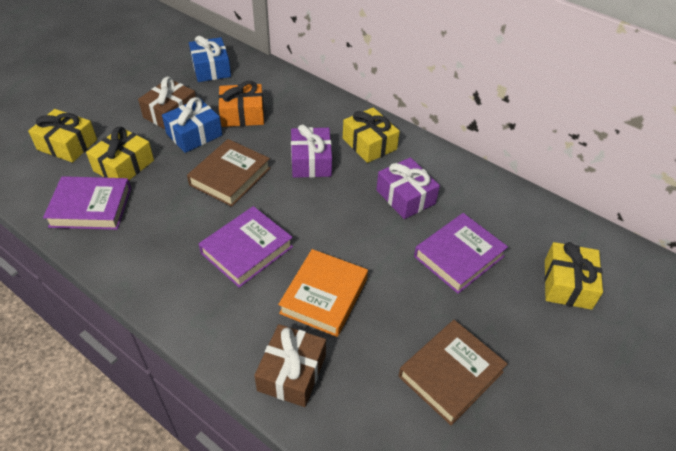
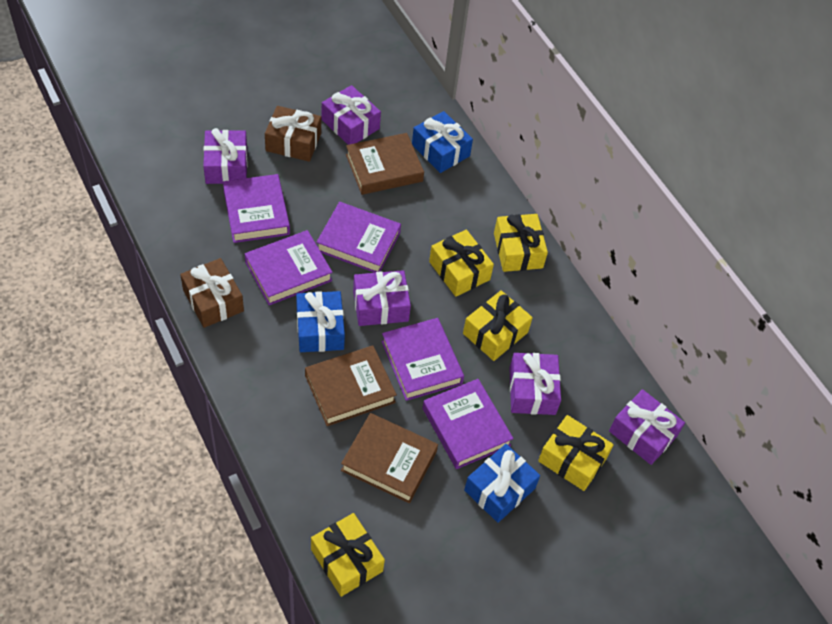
blue gift: 2 -> 3
brown book: 2 -> 3
orange book: 1 -> 0
orange gift: 1 -> 0
purple book: 3 -> 5
purple gift: 2 -> 5
yellow gift: 4 -> 5

